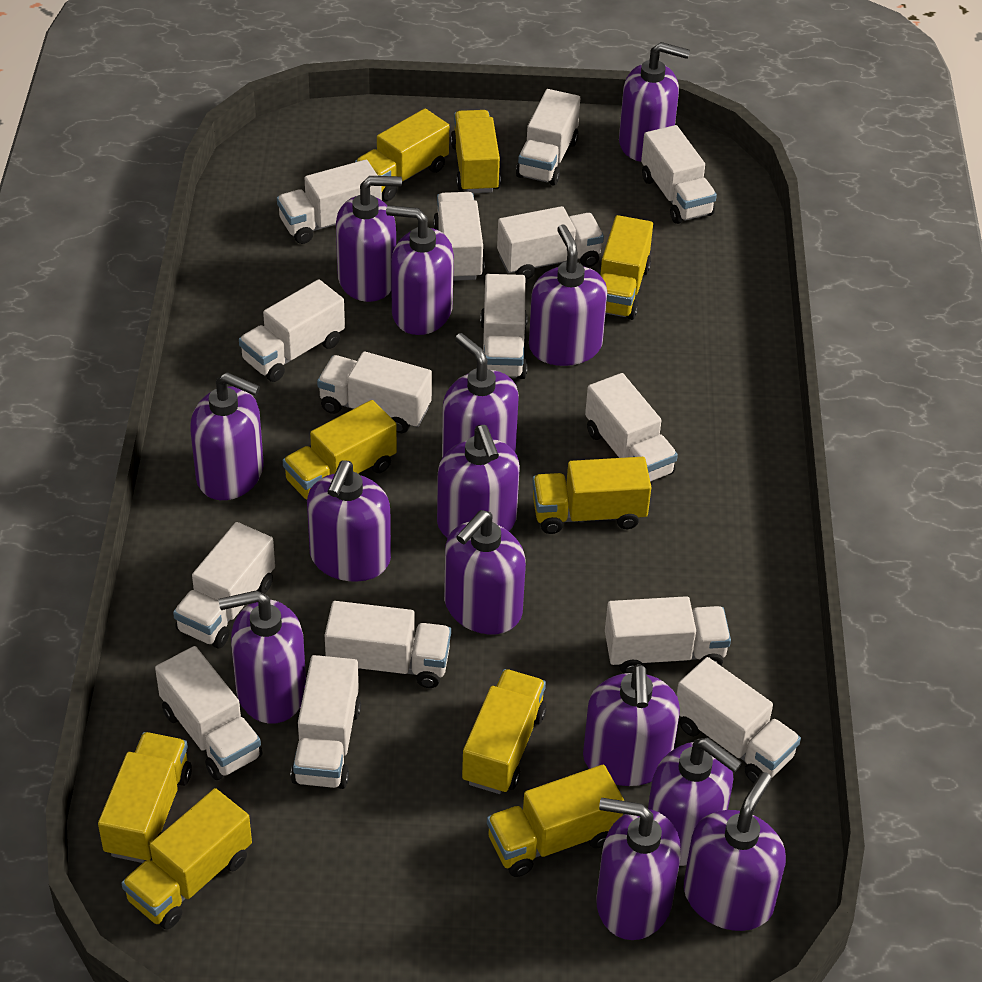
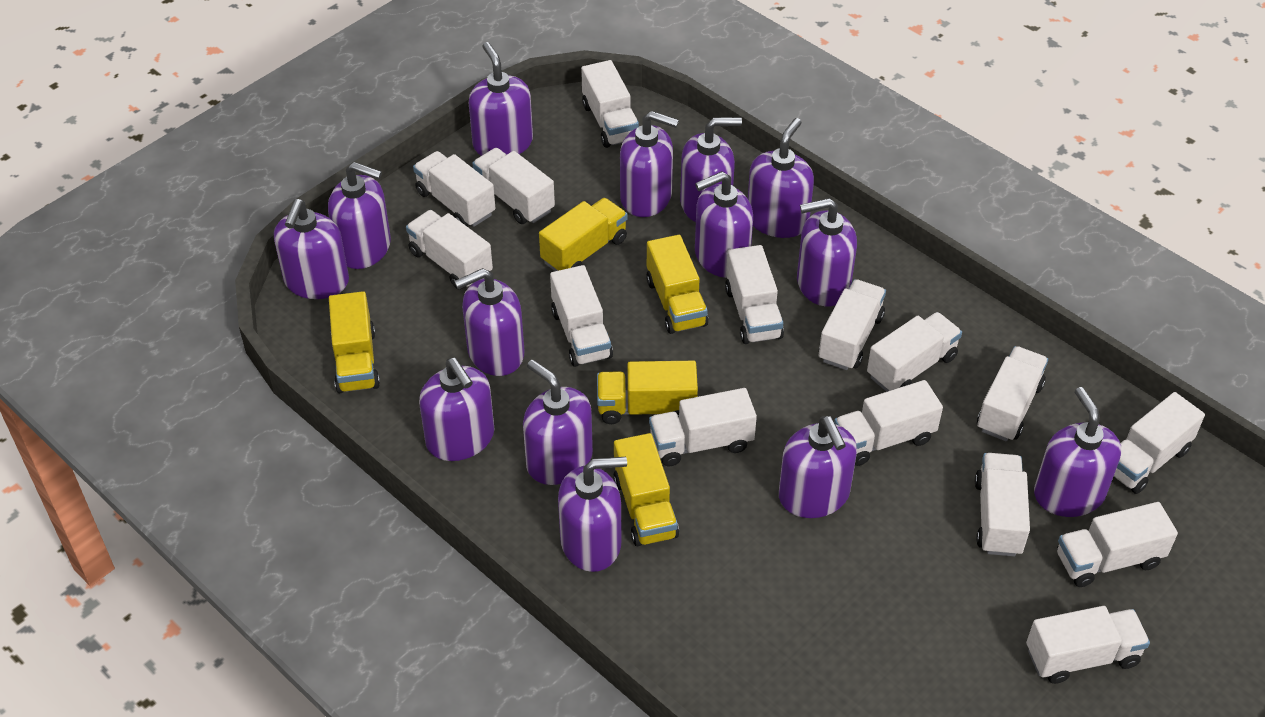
yellow truck: 9 -> 5

